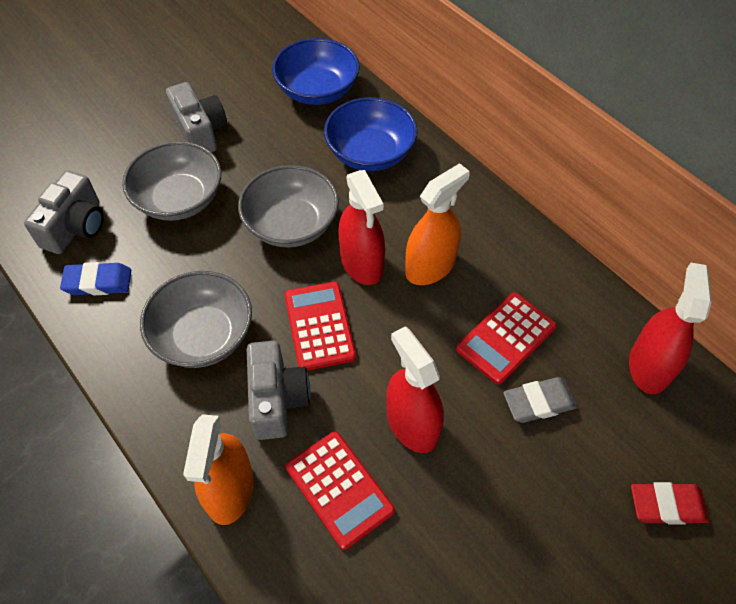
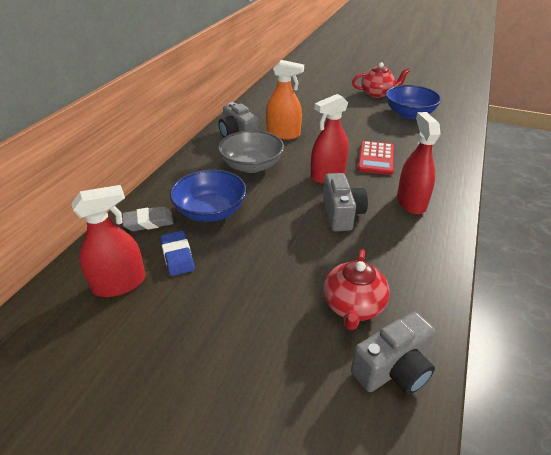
grey bowl: 3 -> 1
orange spray bottle: 2 -> 1
red calculator: 3 -> 1
red eraser: 1 -> 0
red teapot: 0 -> 2

